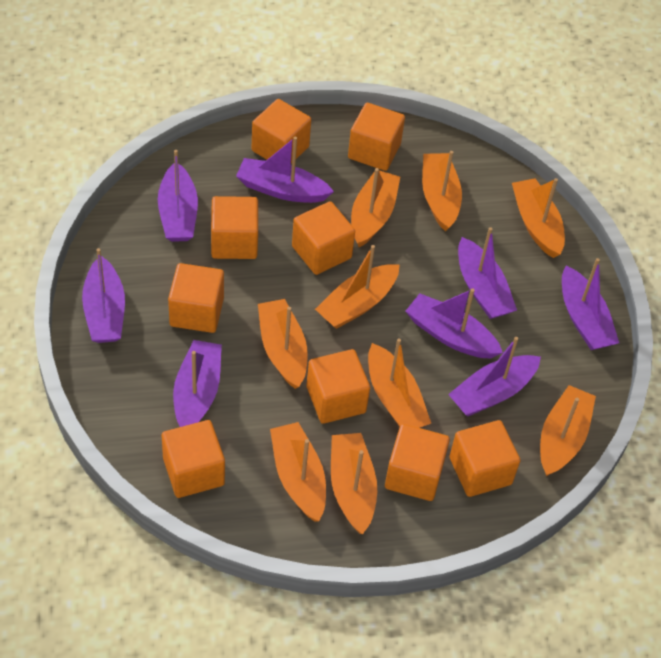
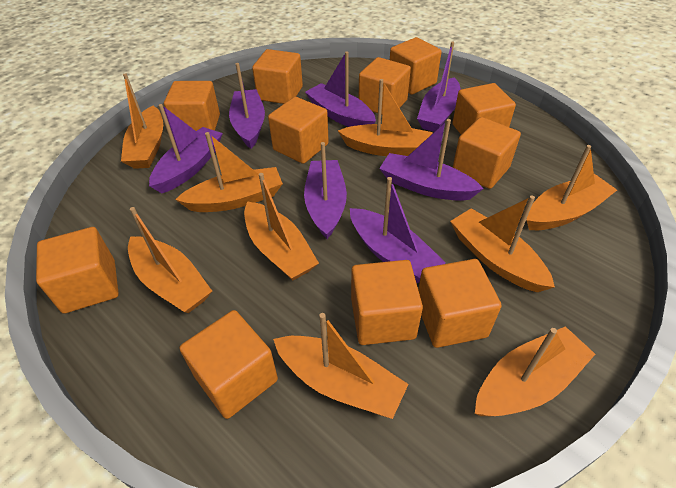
orange cube: 9 -> 11
purple boat: 8 -> 7

